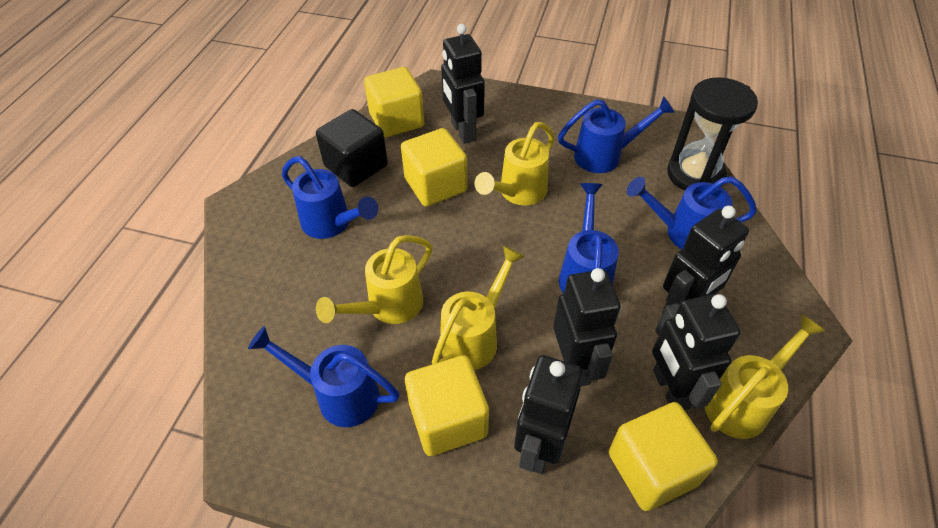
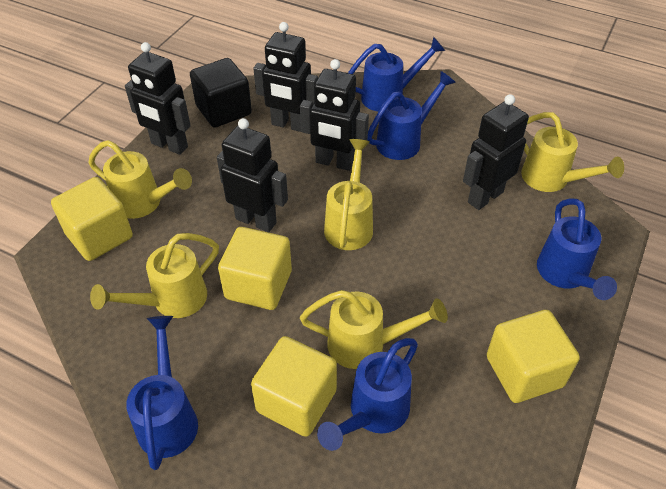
black hourglass: 1 -> 0
yellow watering can: 4 -> 5

